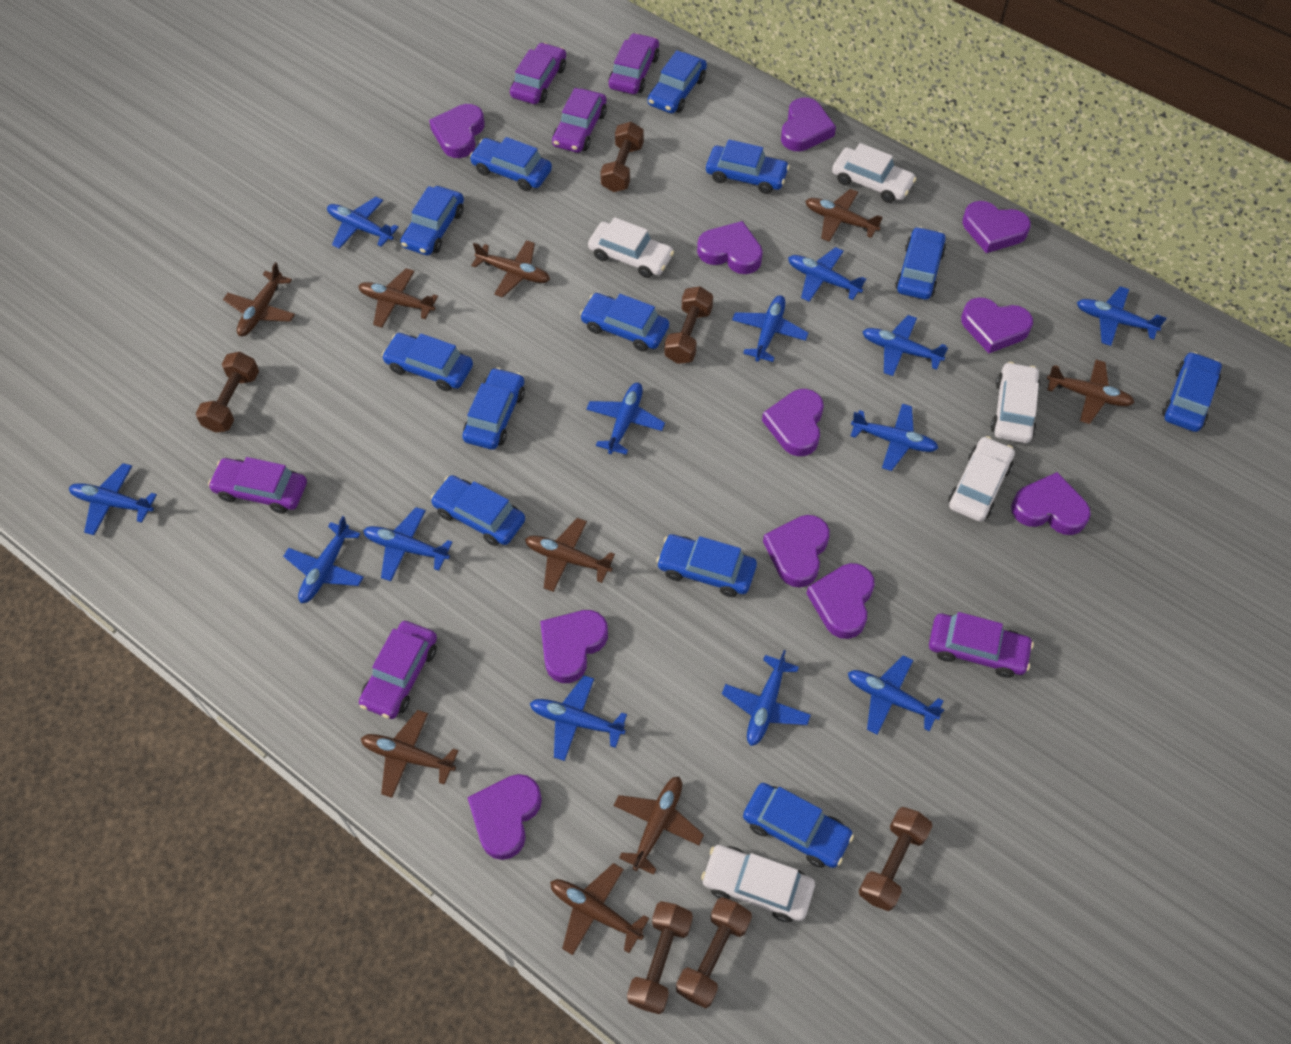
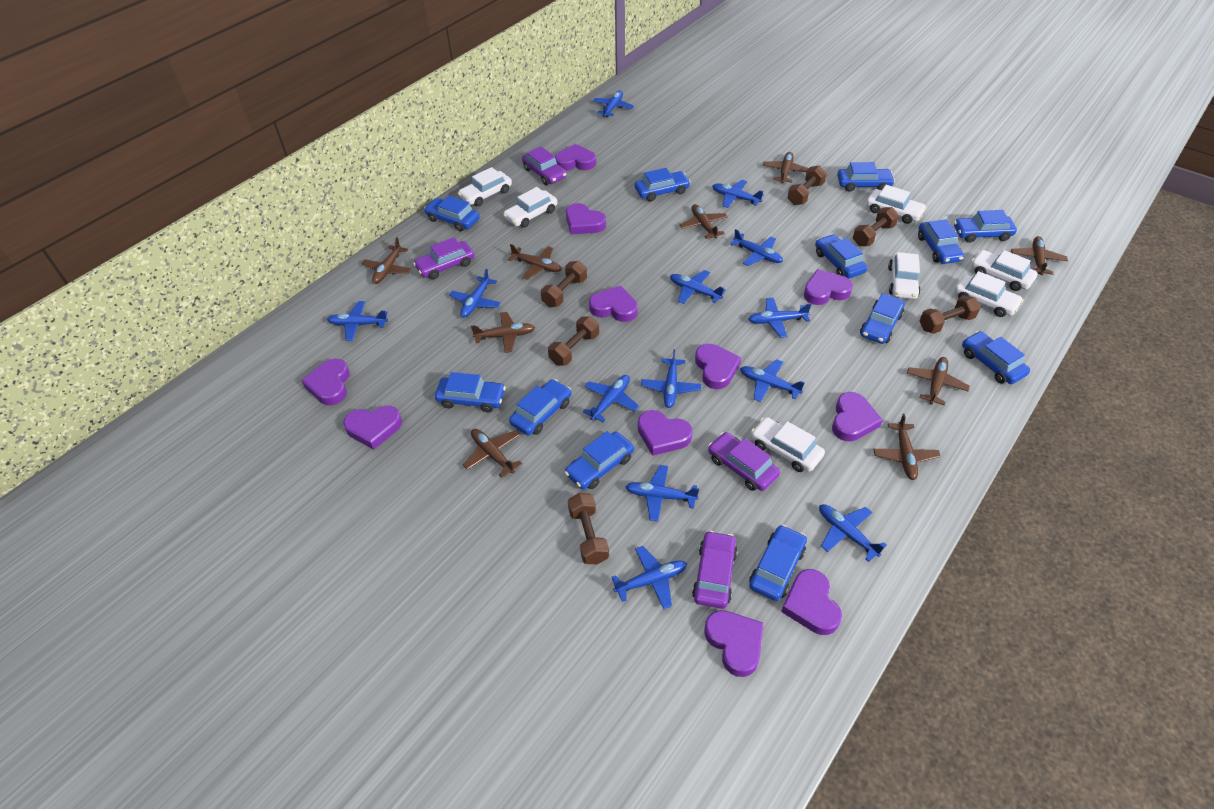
purple car: 6 -> 4
white car: 5 -> 7

